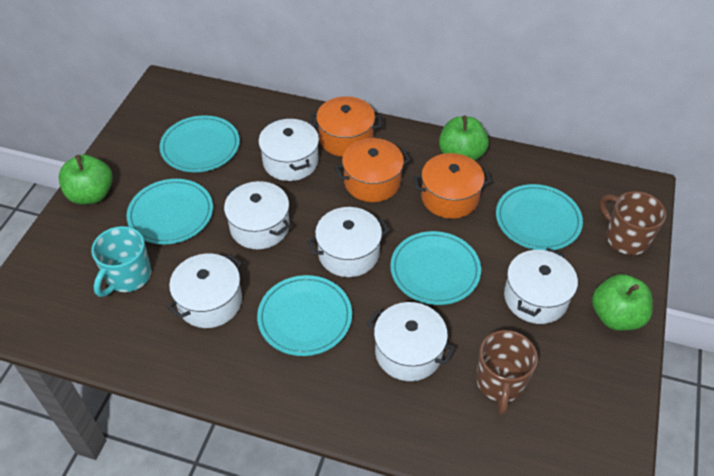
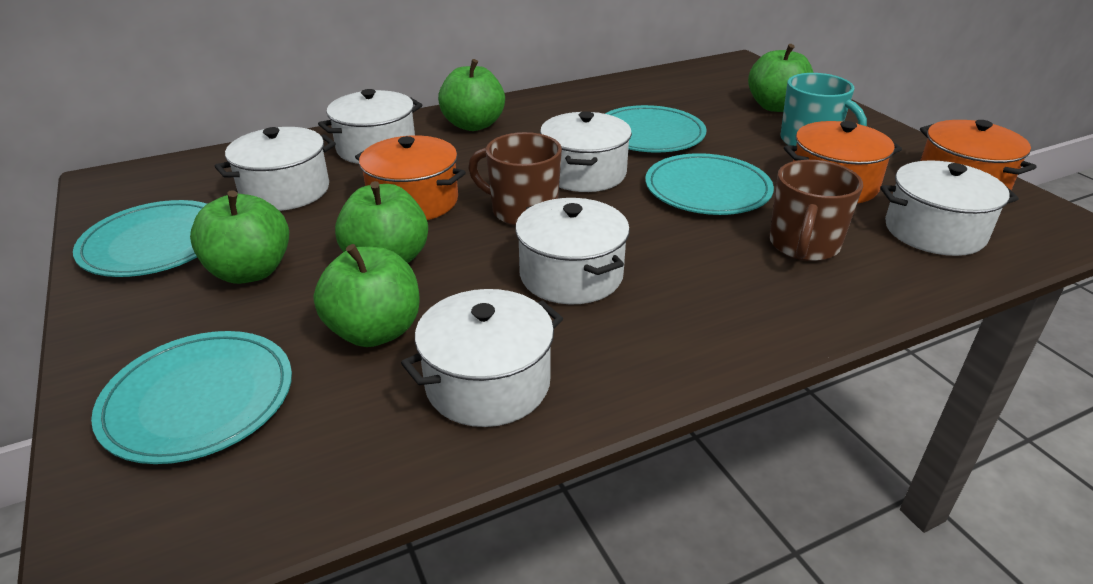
green apple: 3 -> 5
turquoise plate: 5 -> 4

